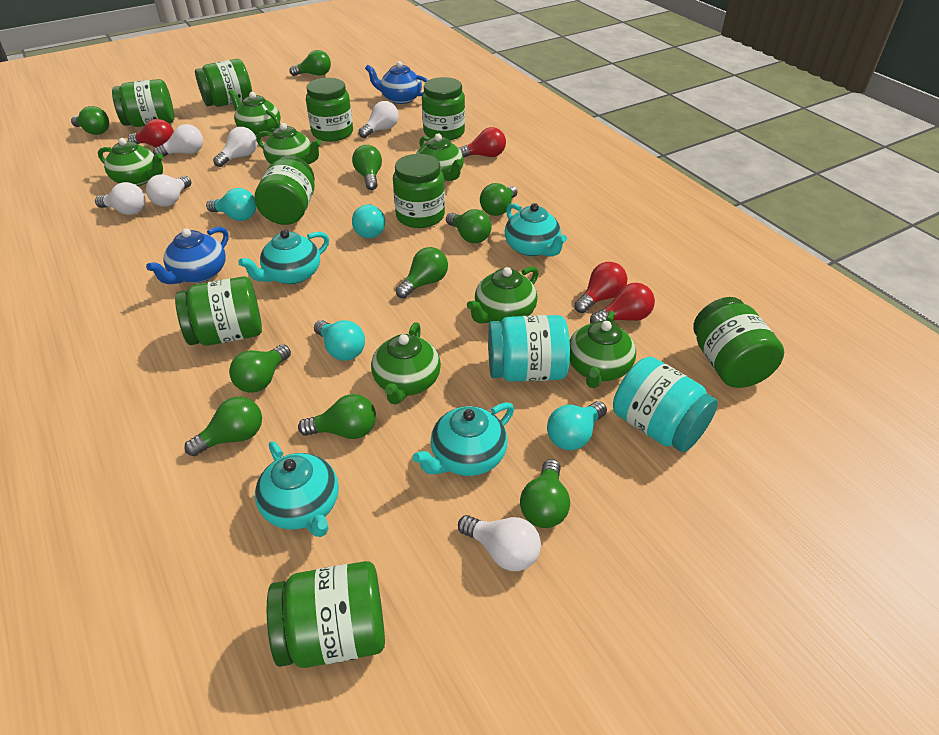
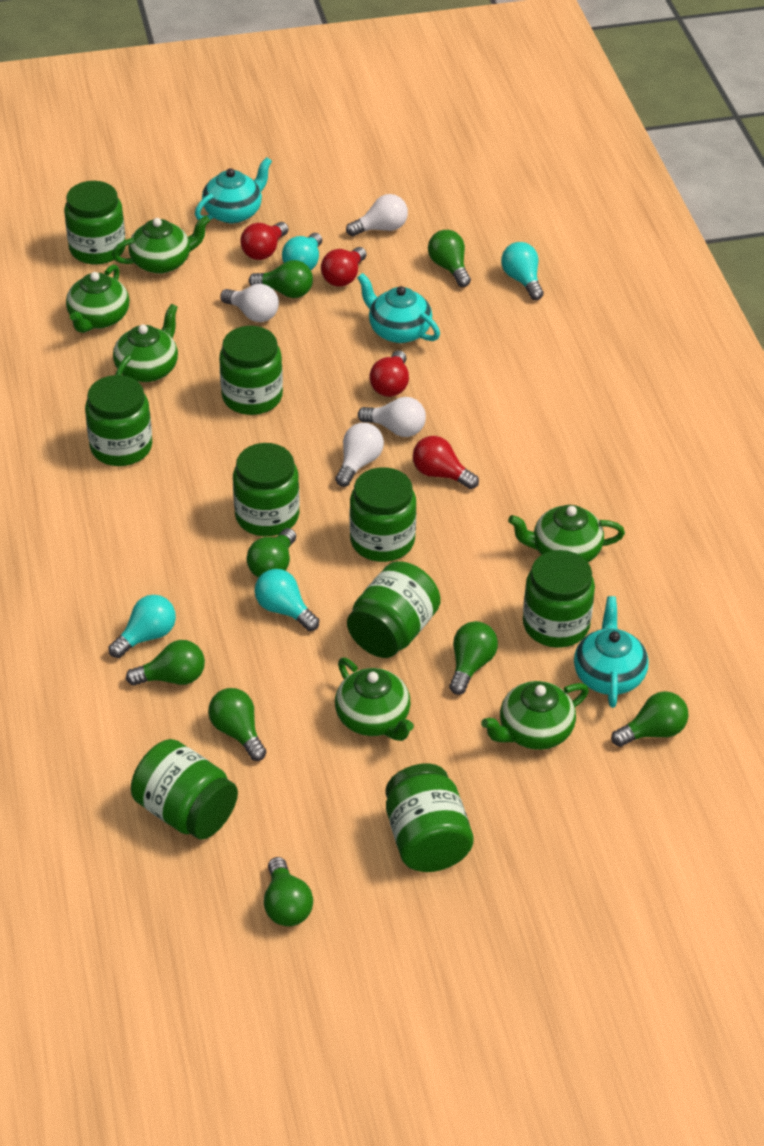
blue teapot: 2 -> 0
green light bulb: 10 -> 8
green teapot: 7 -> 6
turquoise jar: 2 -> 0
turquoise teapot: 4 -> 3
white light bulb: 6 -> 4

